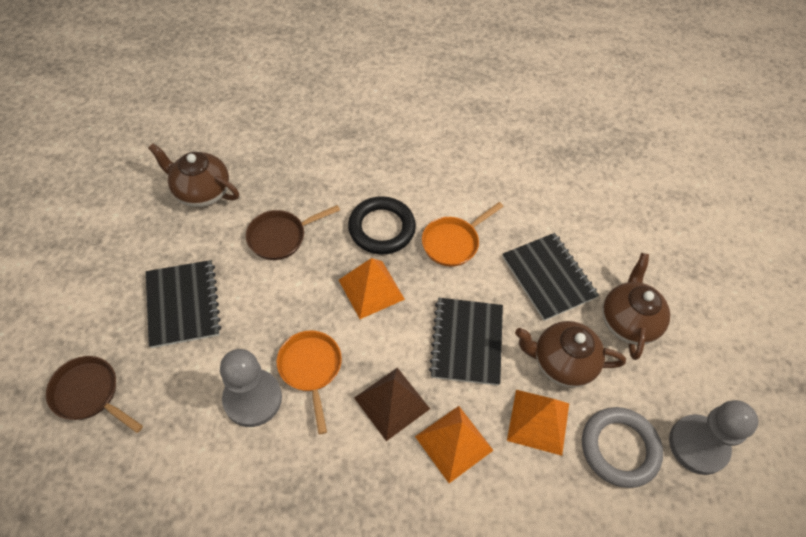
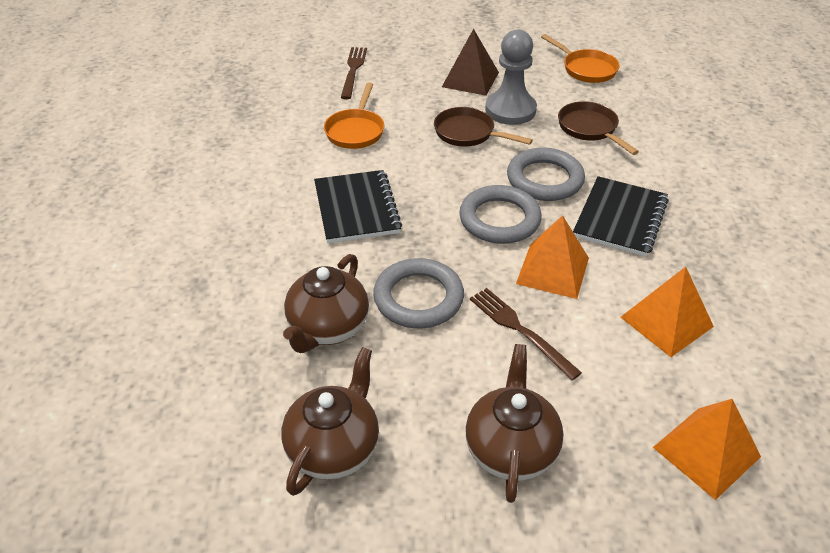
black notebook: 3 -> 2
black ring: 1 -> 0
brown fork: 0 -> 2
grey pawn: 2 -> 1
grey ring: 1 -> 3

